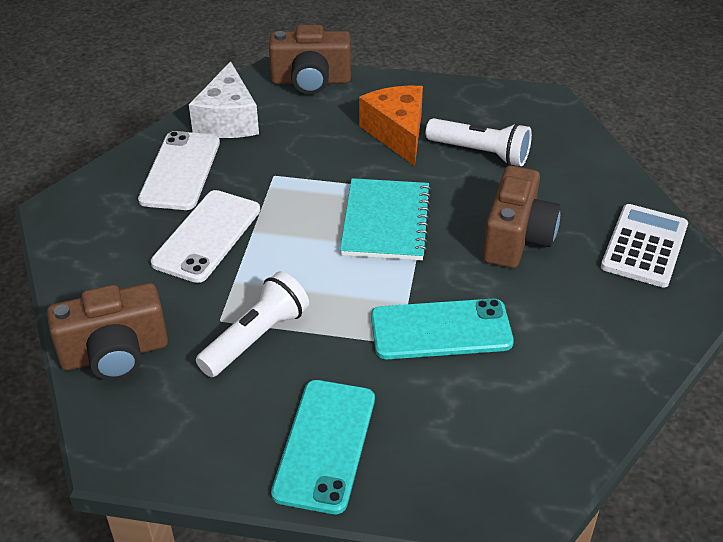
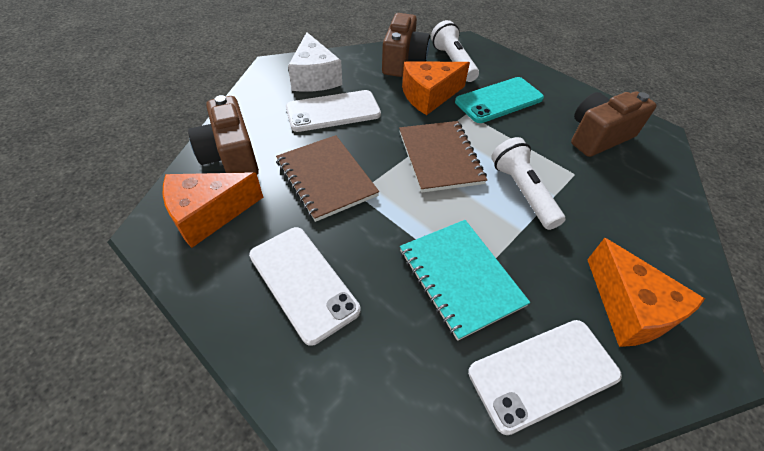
brown notebook: 0 -> 2
orange cheese: 1 -> 3
turquoise phone: 2 -> 1
white calculator: 1 -> 0
white phone: 2 -> 3

